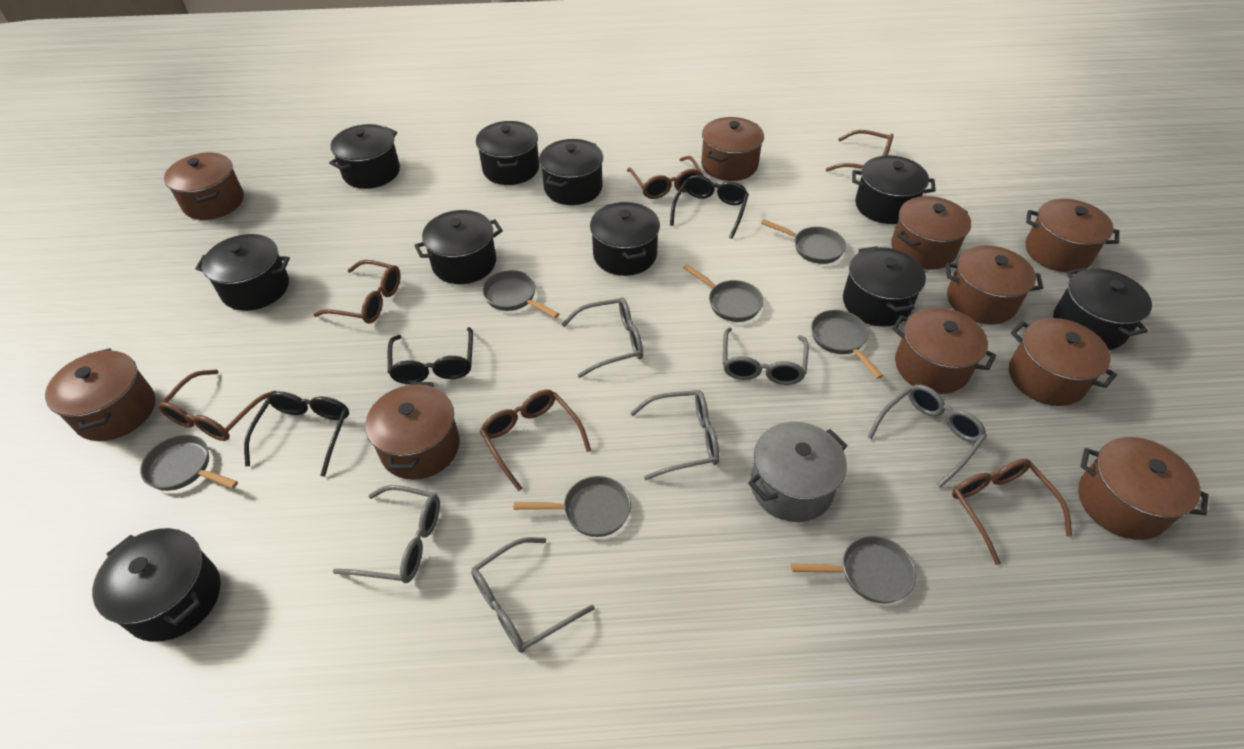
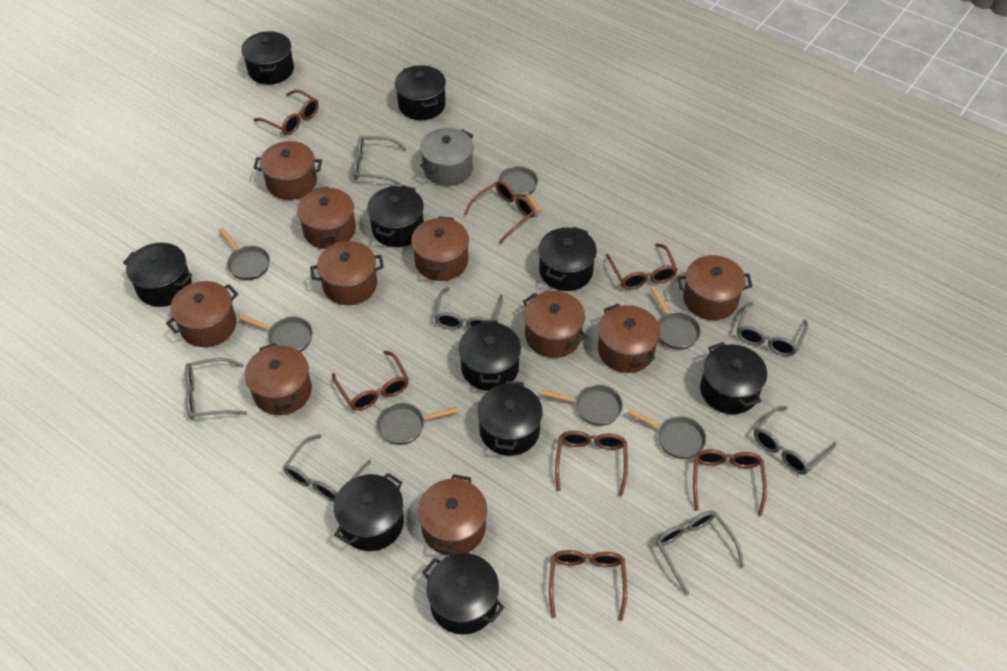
black glasses: 3 -> 0
brown glasses: 6 -> 7
grey glasses: 6 -> 7

